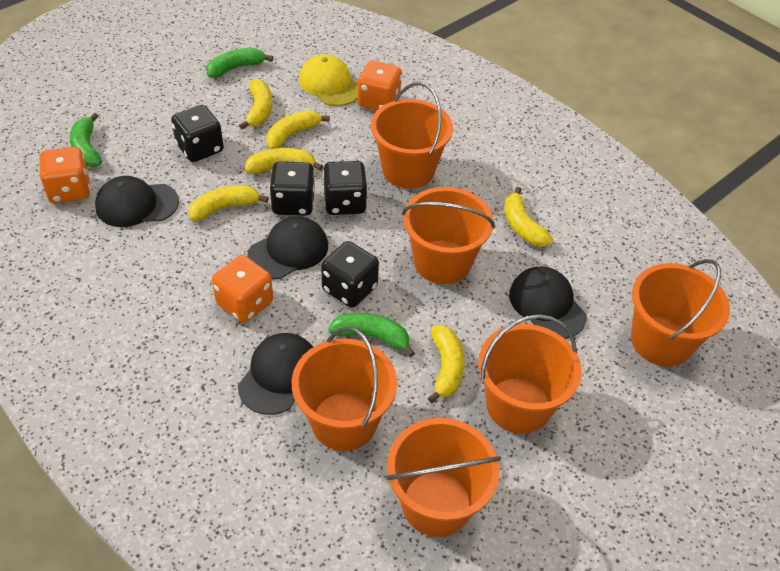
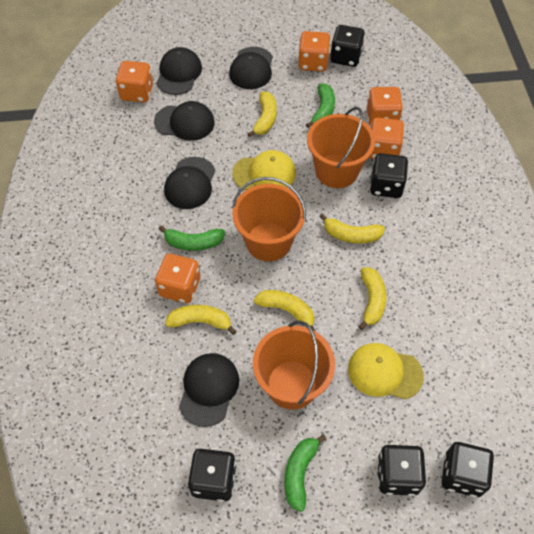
black cap: 4 -> 5
black dice: 4 -> 5
orange bucket: 6 -> 3
orange dice: 3 -> 5
yellow banana: 6 -> 5
yellow cap: 1 -> 2

